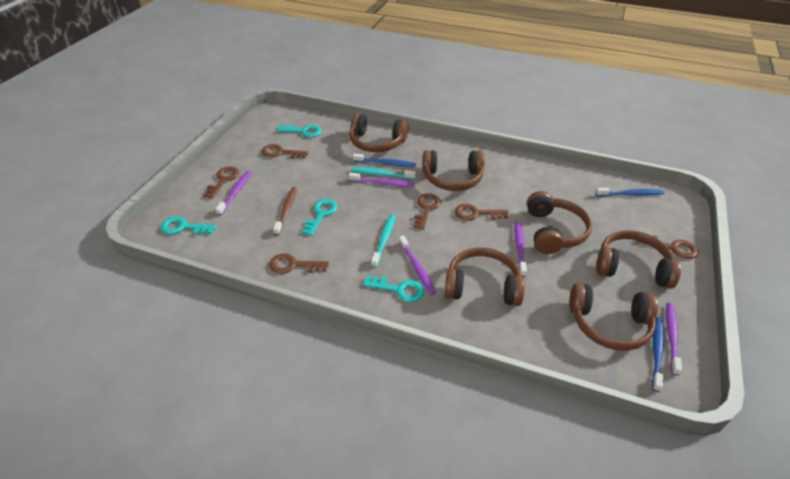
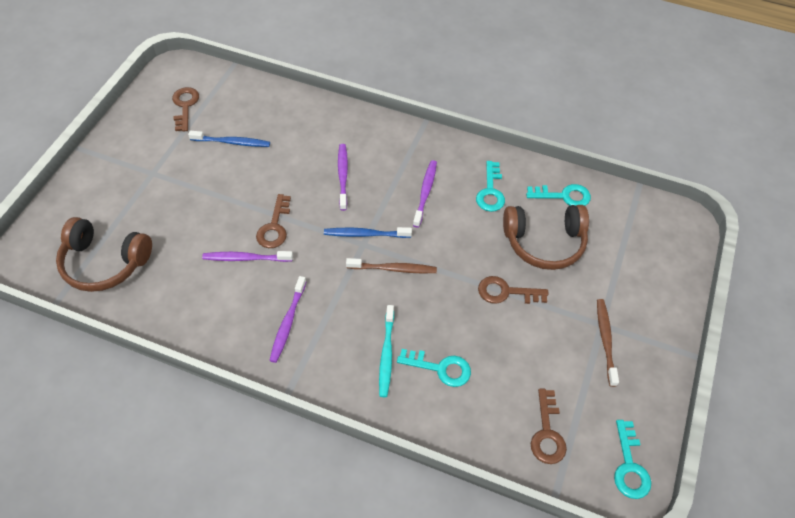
blue toothbrush: 3 -> 2
brown headphones: 6 -> 2
brown key: 6 -> 4
brown toothbrush: 1 -> 2
purple toothbrush: 5 -> 4
turquoise toothbrush: 2 -> 1

